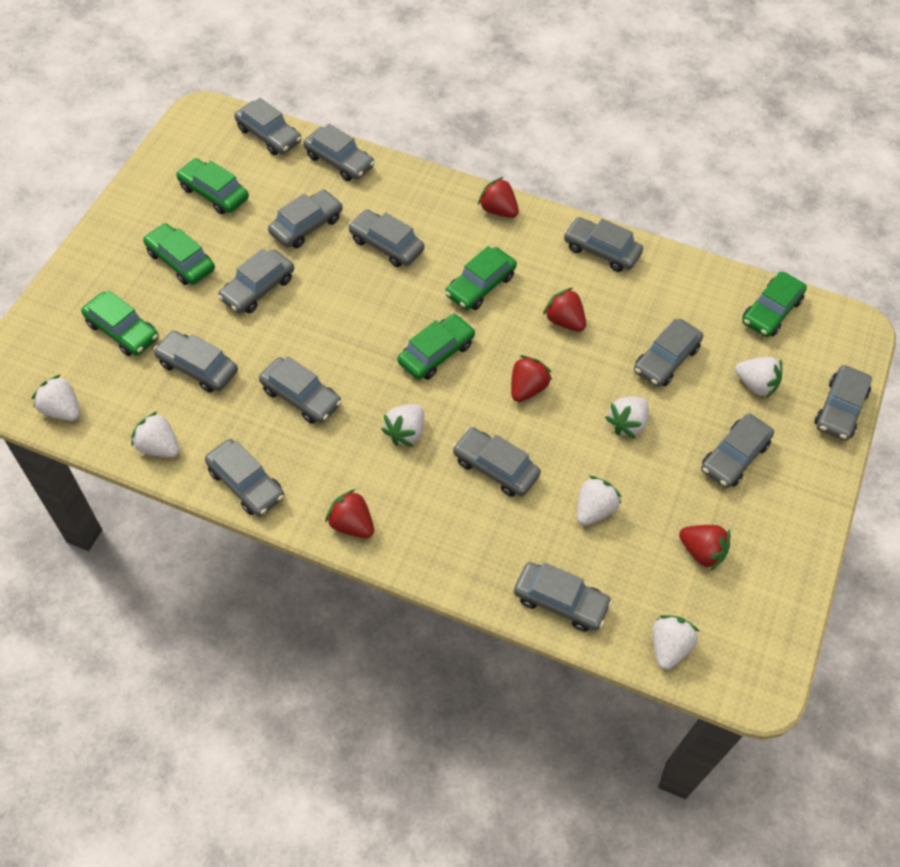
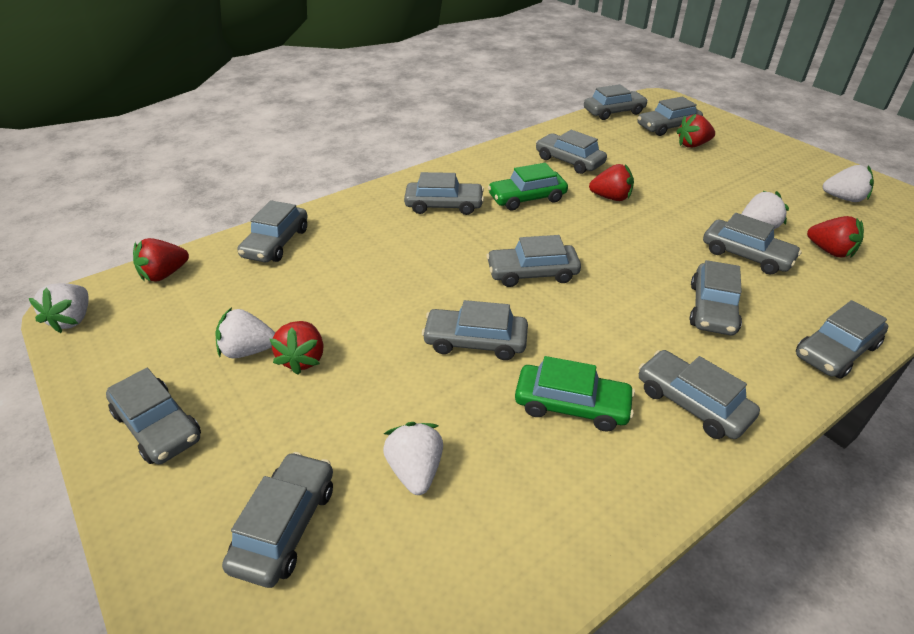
green car: 6 -> 2
grey car: 14 -> 13
white strawberry: 7 -> 5

